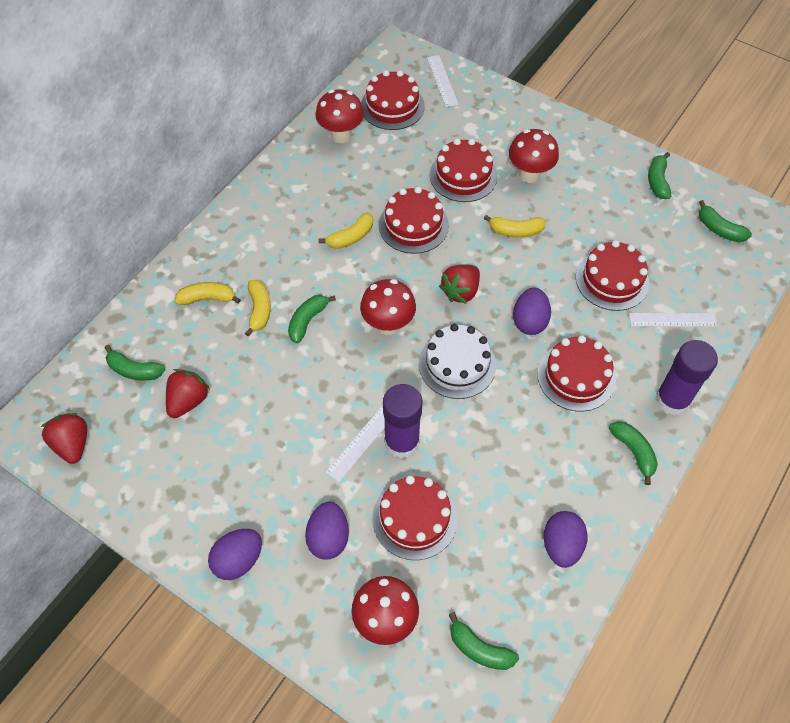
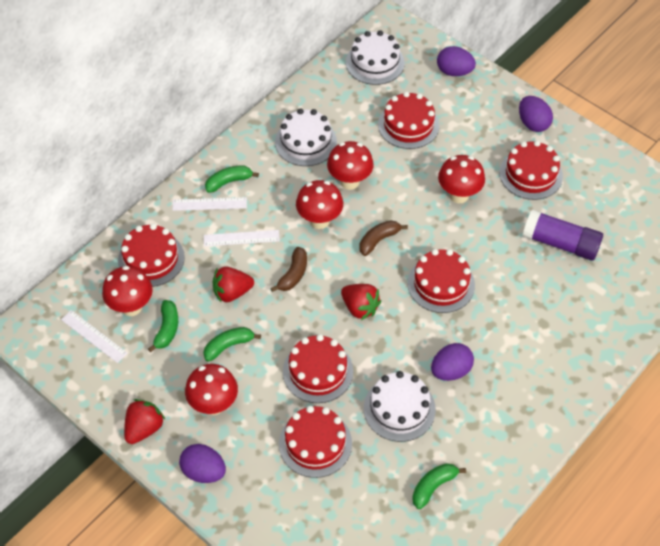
brown banana: 0 -> 2
green banana: 6 -> 4
purple glue stick: 2 -> 1
red mushroom: 4 -> 5
white cake: 1 -> 3
yellow banana: 4 -> 0

